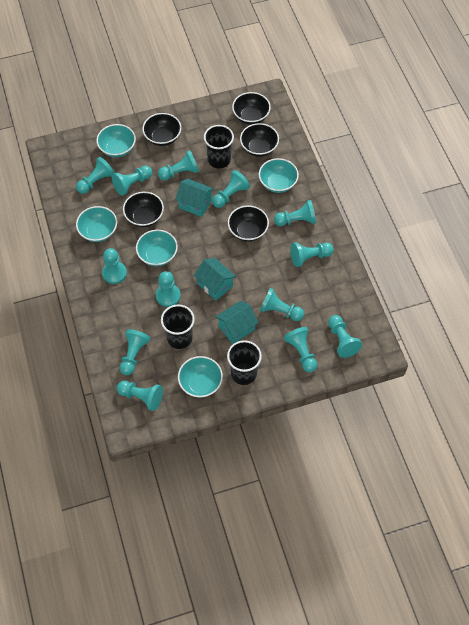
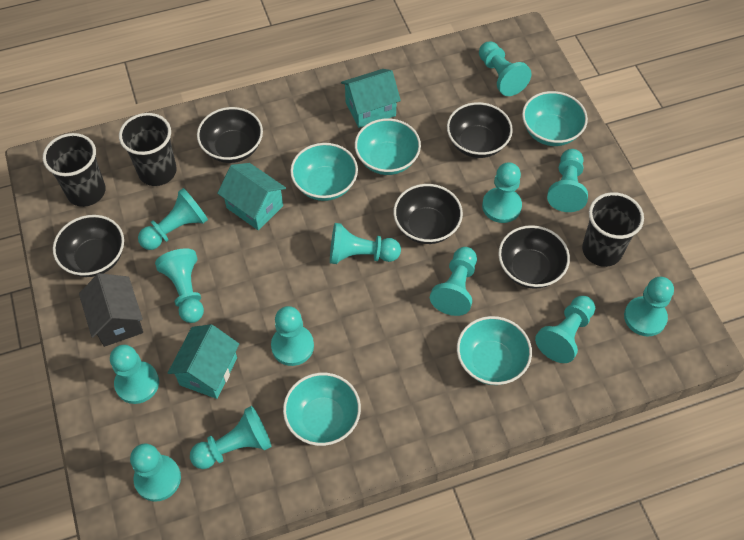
black house: 0 -> 1

